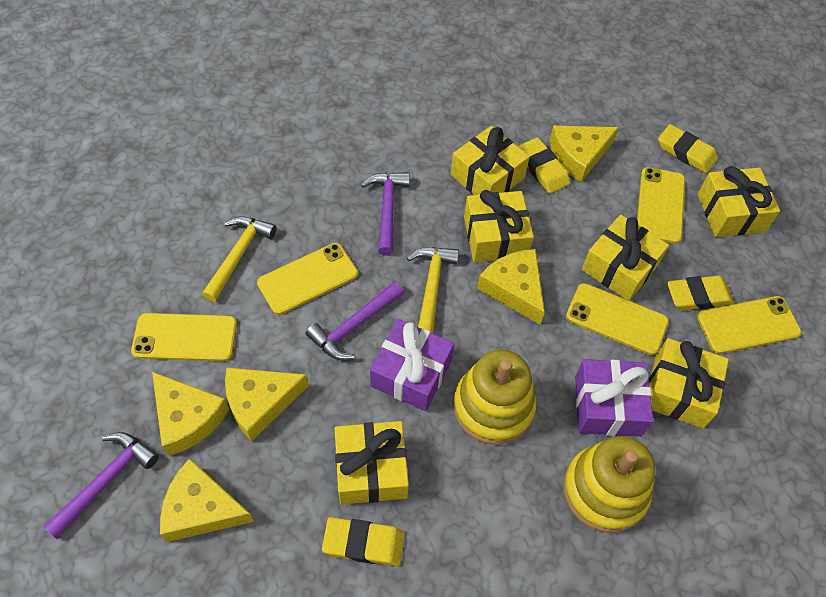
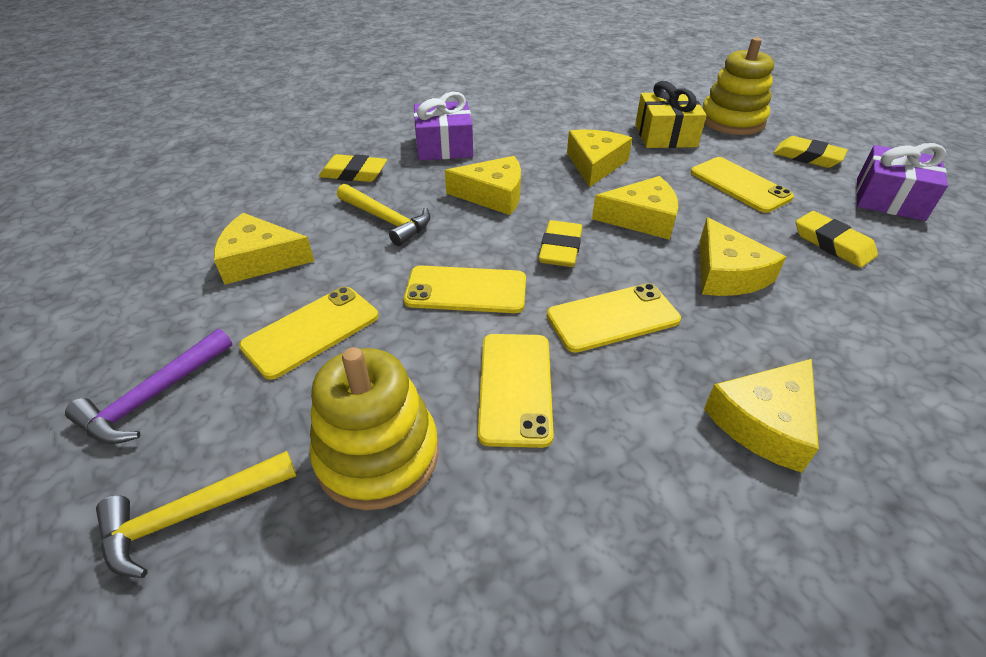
purple hammer: 3 -> 1
yellow cheese: 5 -> 6
yellow gift: 6 -> 1

